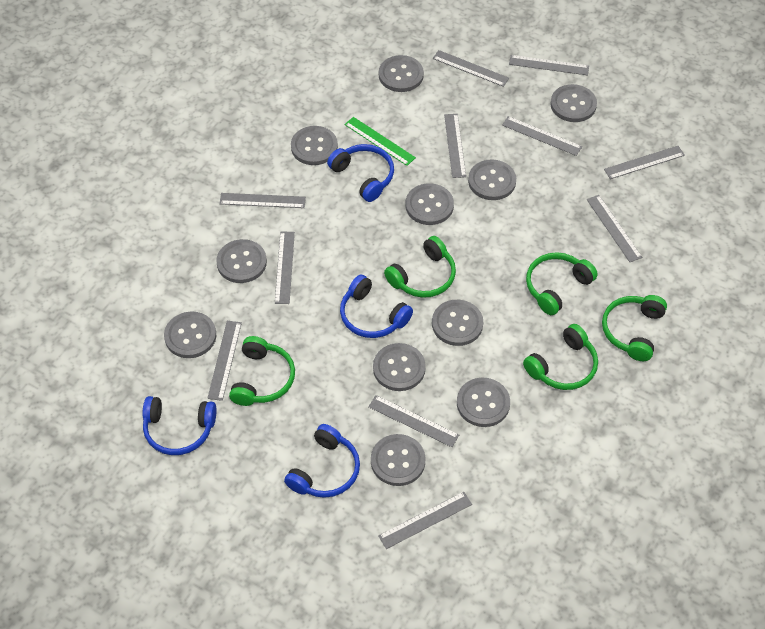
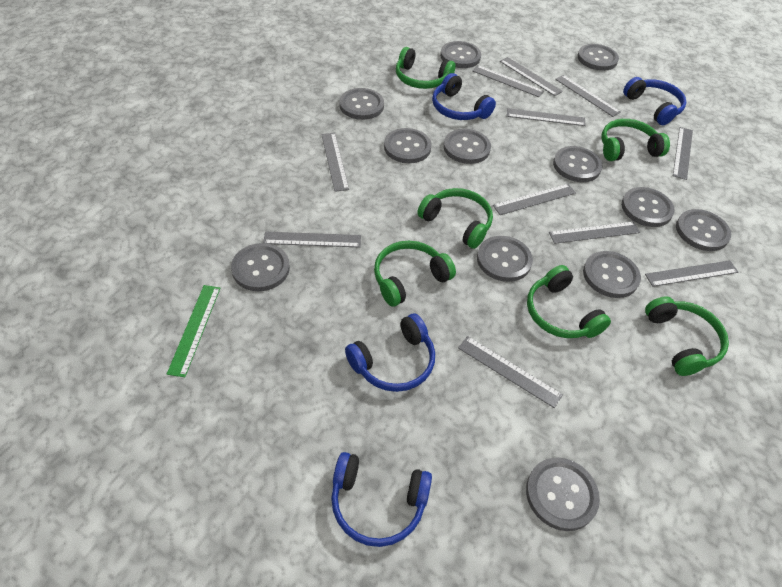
green headphones: 5 -> 6
grey button: 11 -> 12

